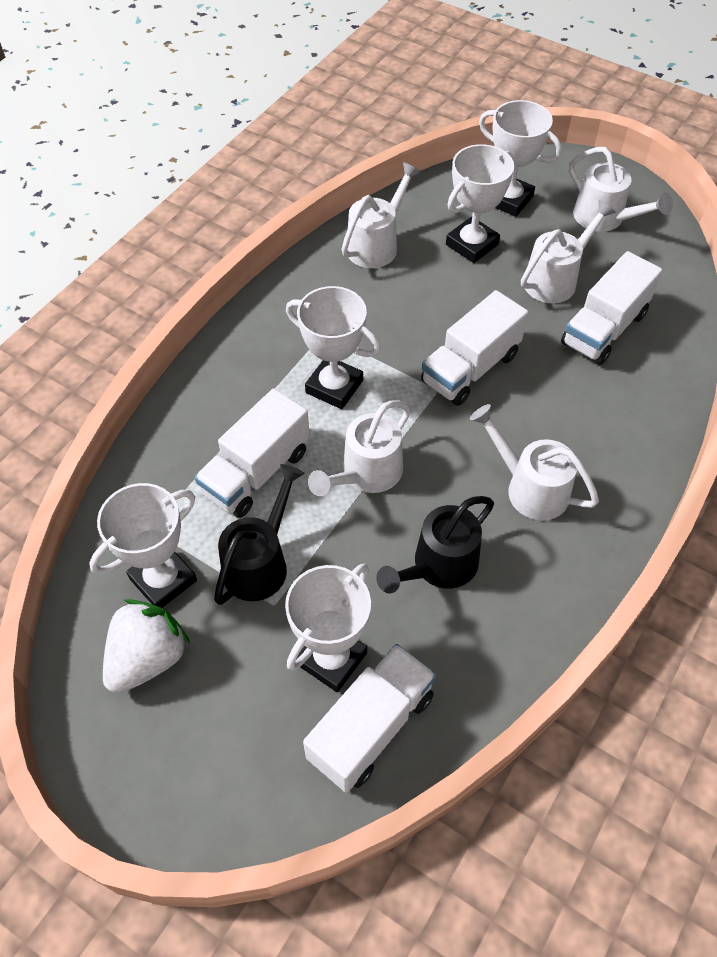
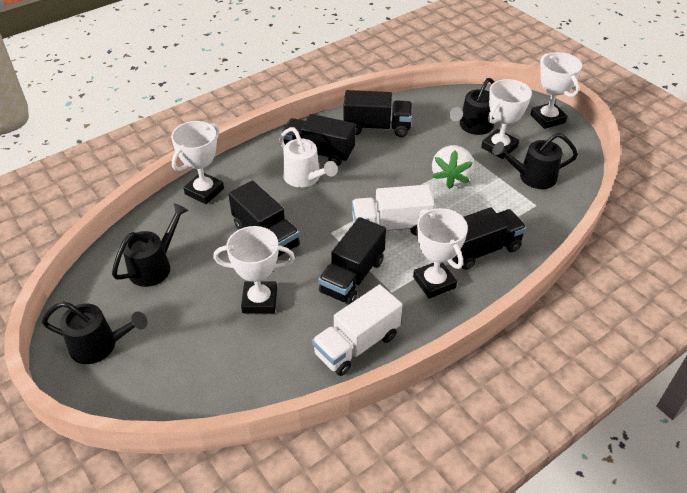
black truck: 0 -> 5
black watering can: 2 -> 4
white truck: 4 -> 2
white watering can: 5 -> 1

